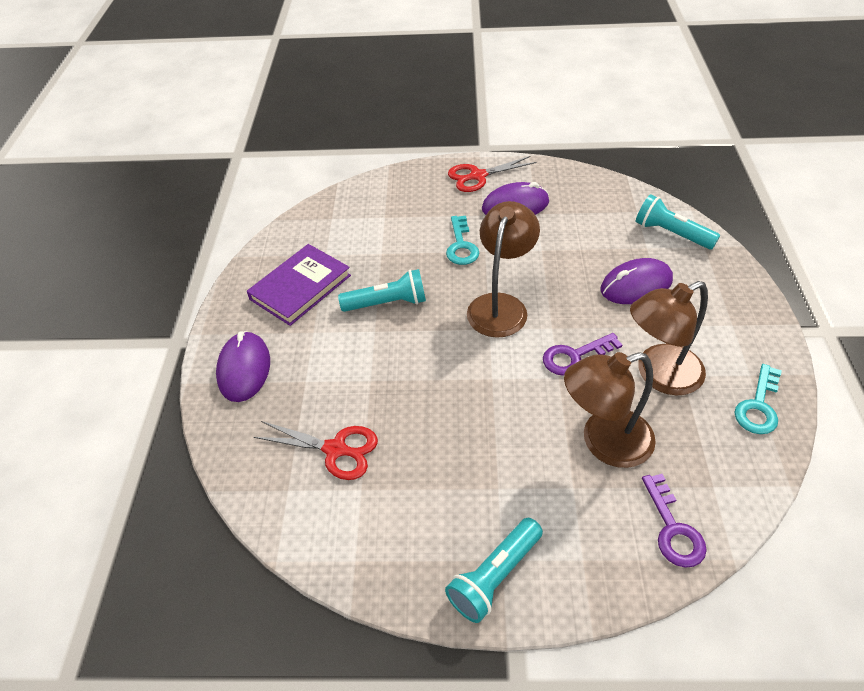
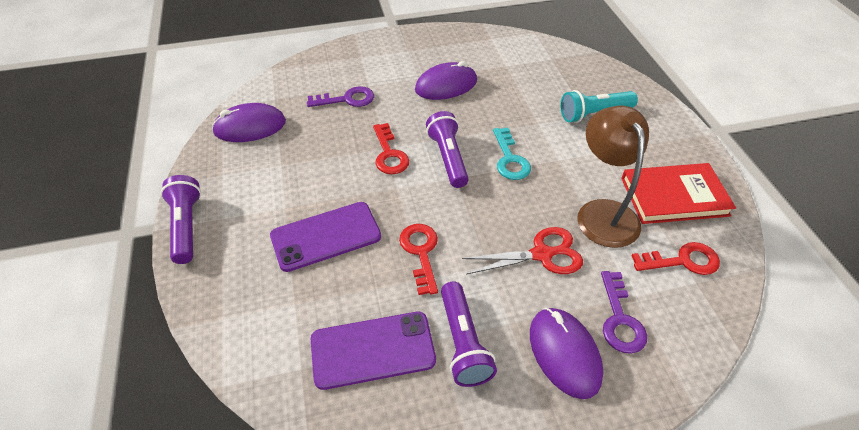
brown lamp: 3 -> 1
purple book: 1 -> 0
purple flashlight: 0 -> 3
purple phone: 0 -> 2
red book: 0 -> 1
red key: 0 -> 3
red scissors: 2 -> 1
turquoise flashlight: 3 -> 1
turquoise key: 2 -> 1

